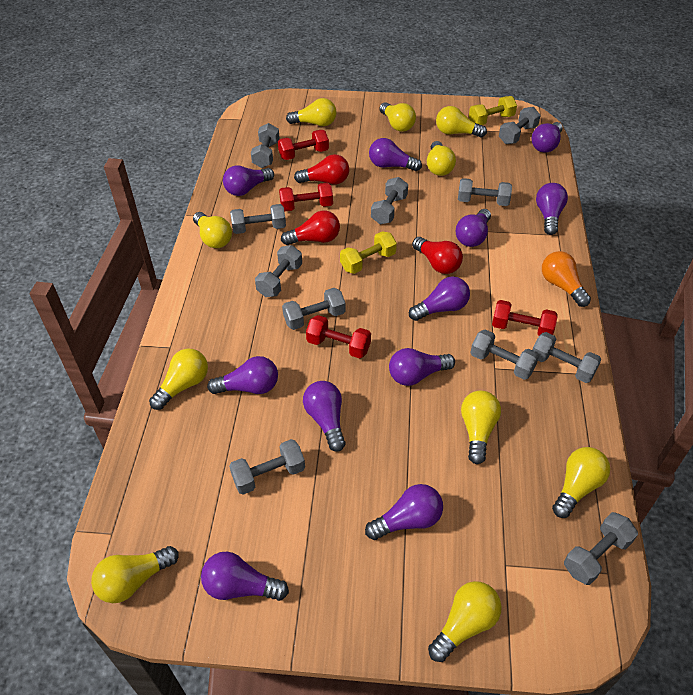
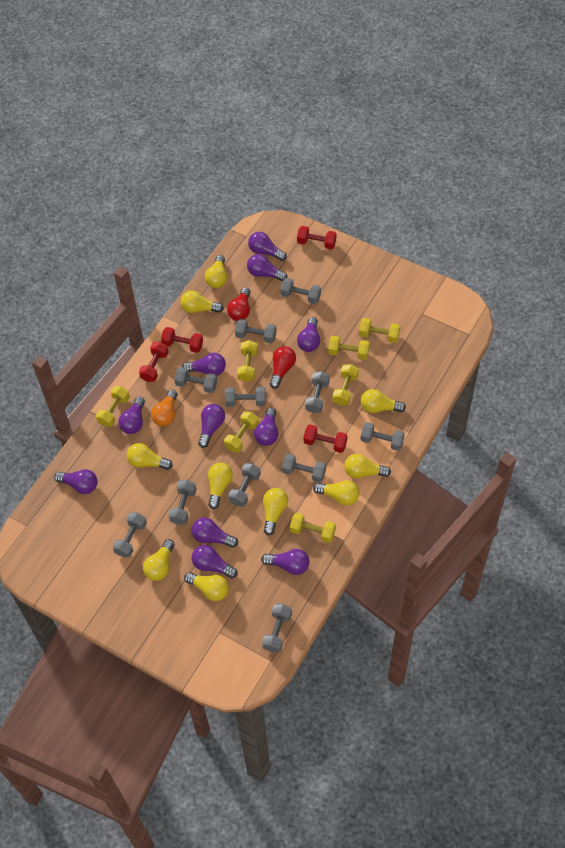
red light bulb: 3 -> 2
yellow dumbbell: 2 -> 7

